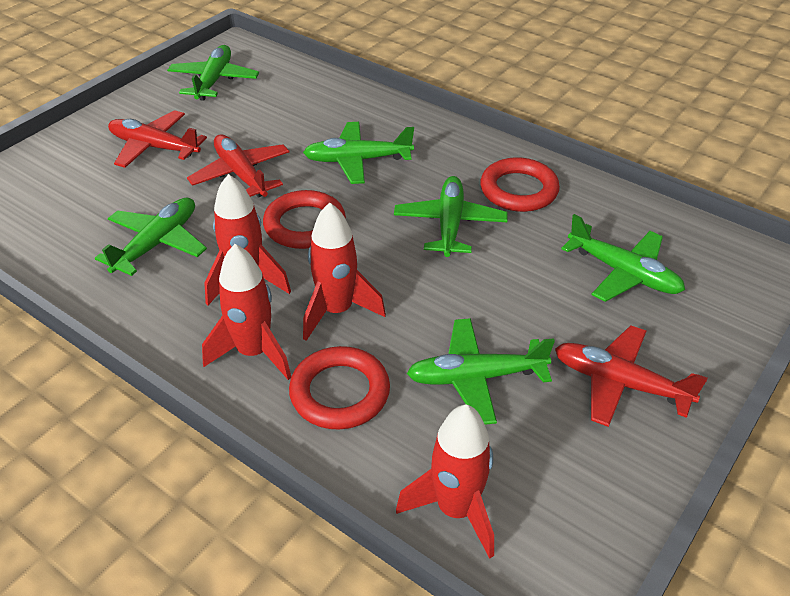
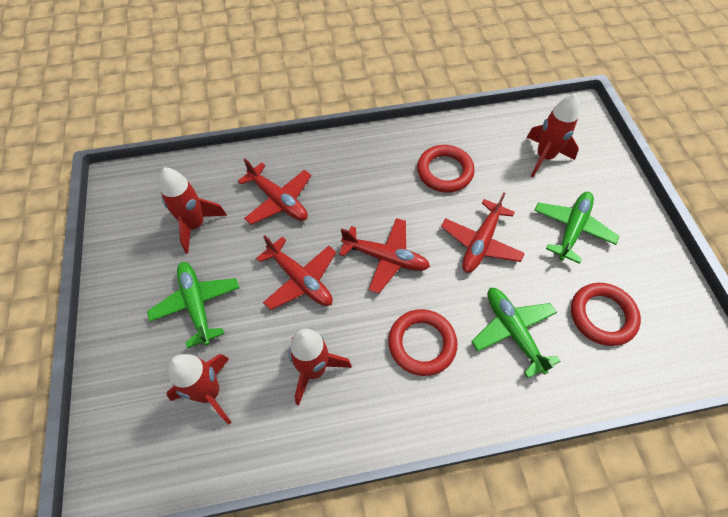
green plane: 6 -> 3
red plane: 3 -> 4

